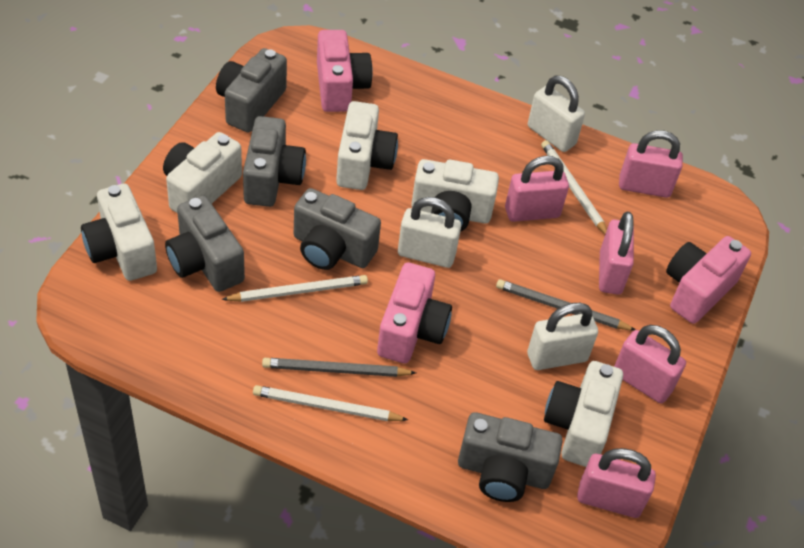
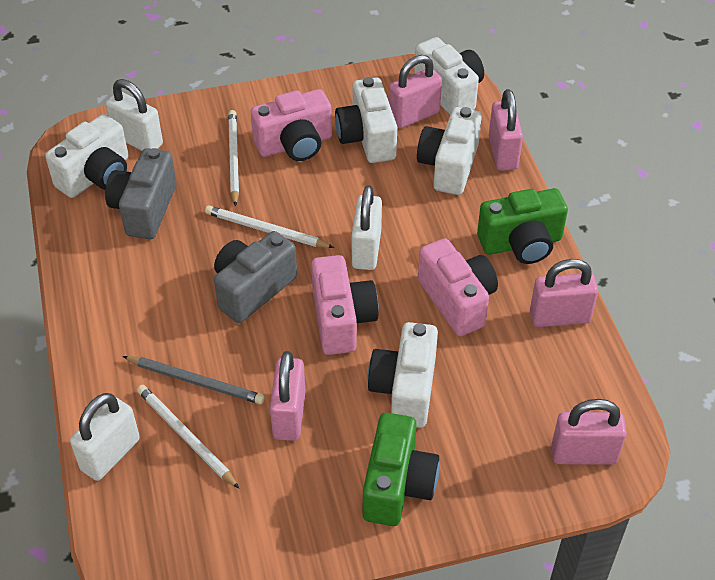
green camera: 0 -> 2
grey camera: 5 -> 2
grey pencil: 2 -> 1

